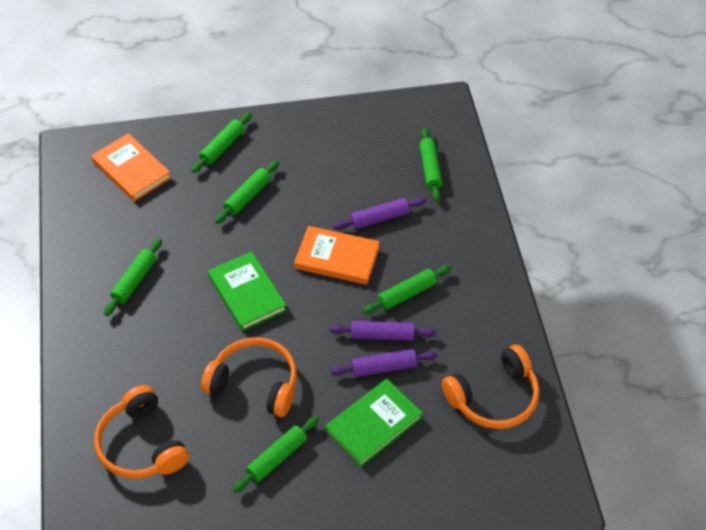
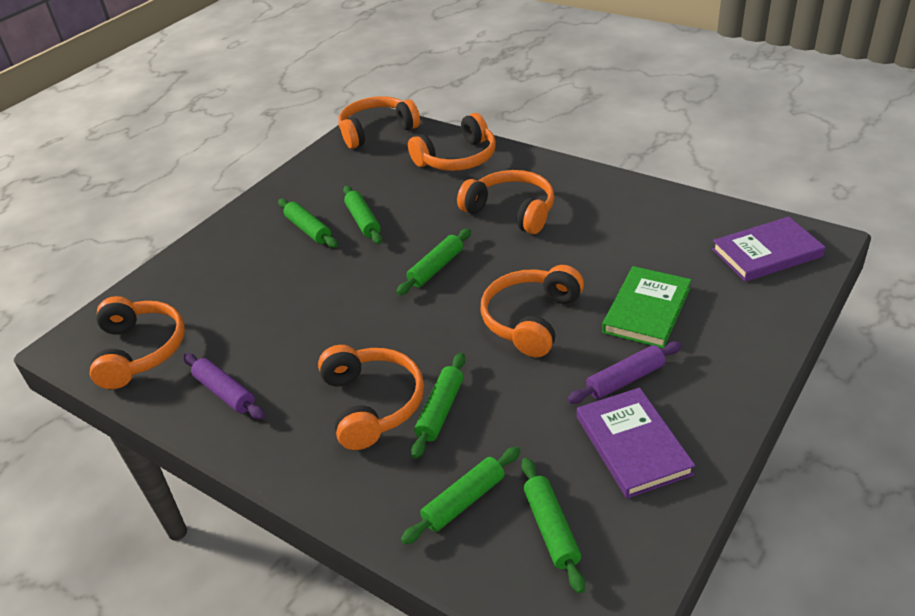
green book: 2 -> 1
orange book: 2 -> 0
orange headphones: 3 -> 6
purple book: 0 -> 2
purple rolling pin: 3 -> 2

